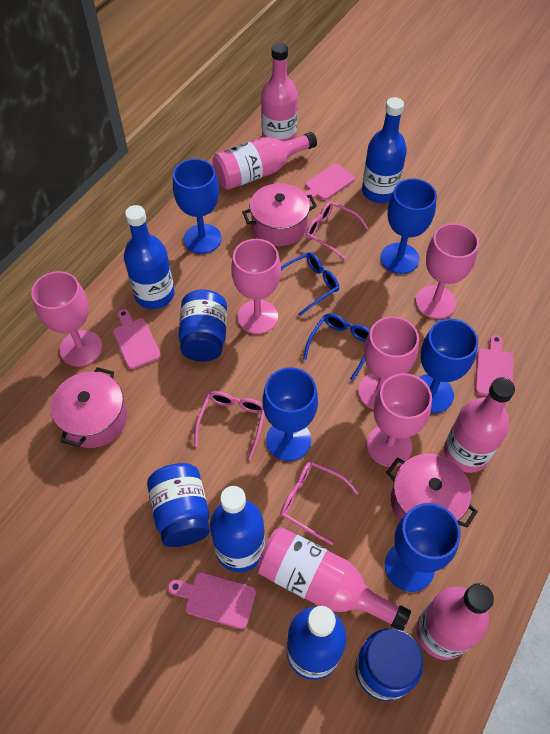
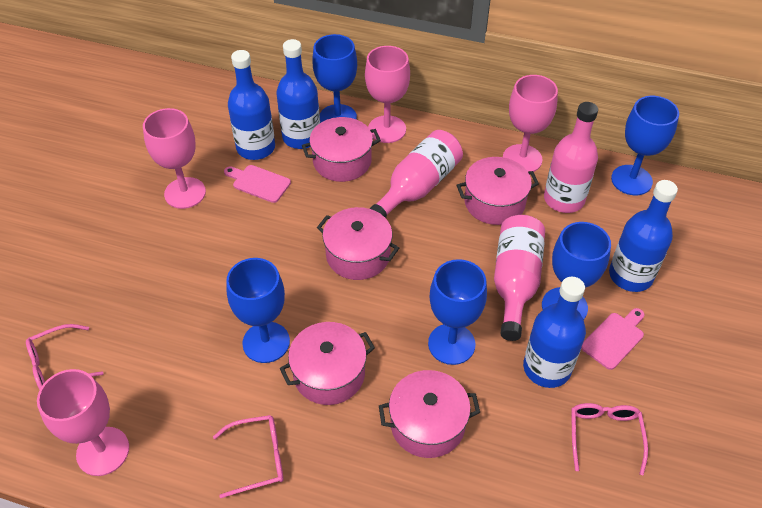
blue glasses: 2 -> 0
blue jar: 3 -> 0
pink bottle: 5 -> 3
pink cutting board: 4 -> 2
pink goblet: 5 -> 4
pink pot: 3 -> 5

